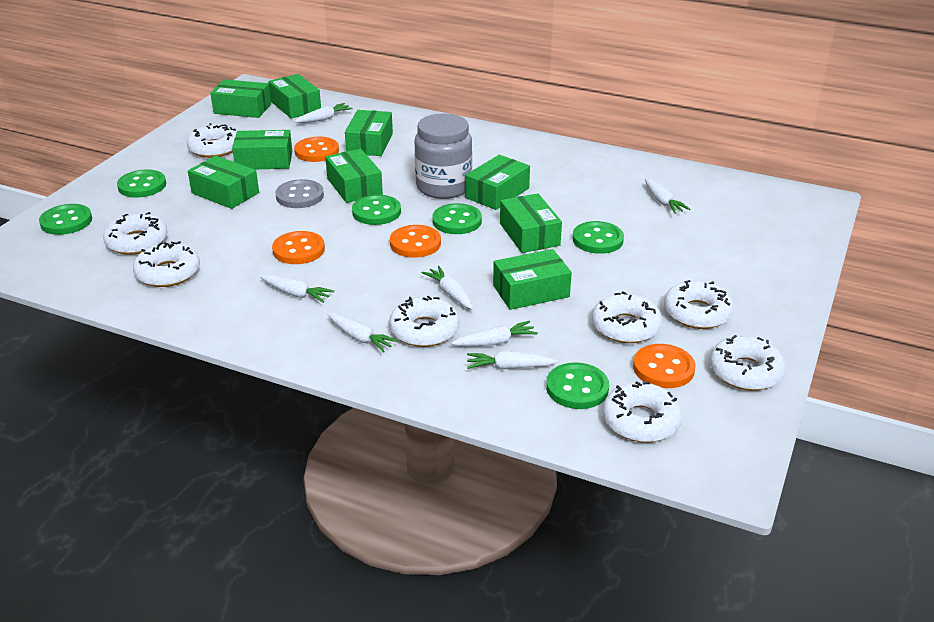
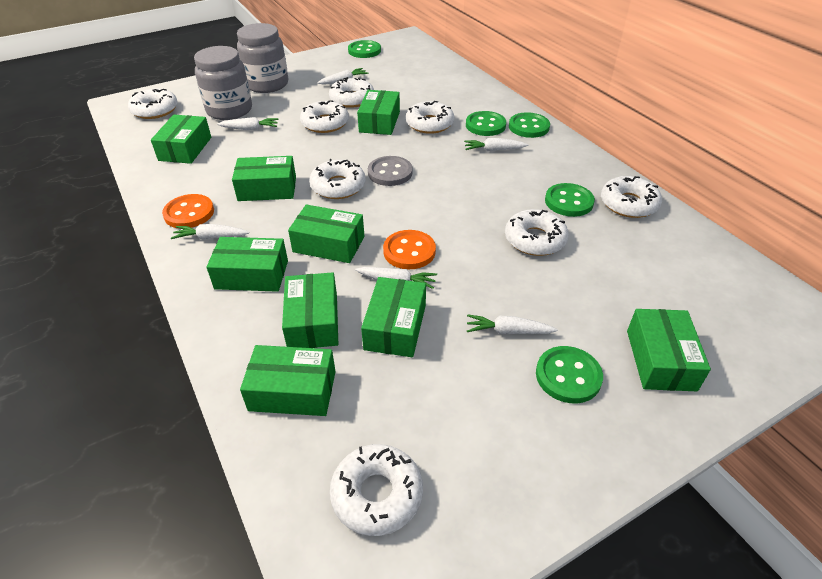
green button: 6 -> 5
grey jar: 1 -> 2
orange button: 4 -> 2
white carrot: 7 -> 6

